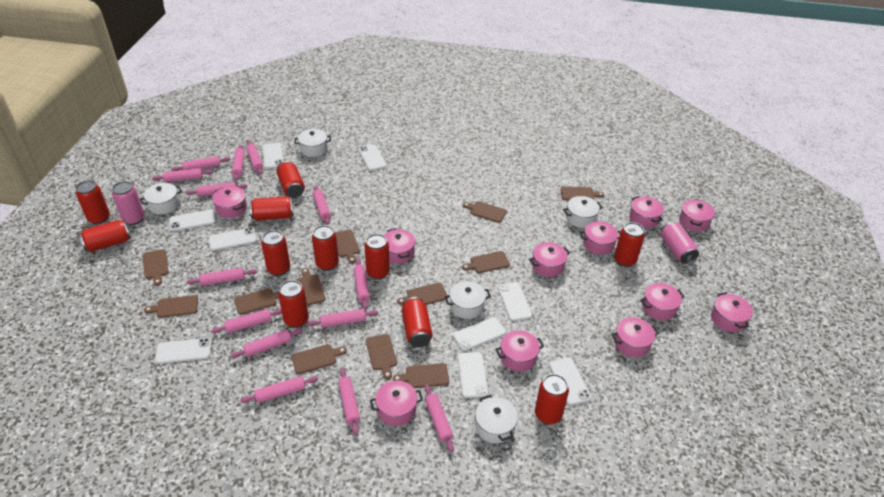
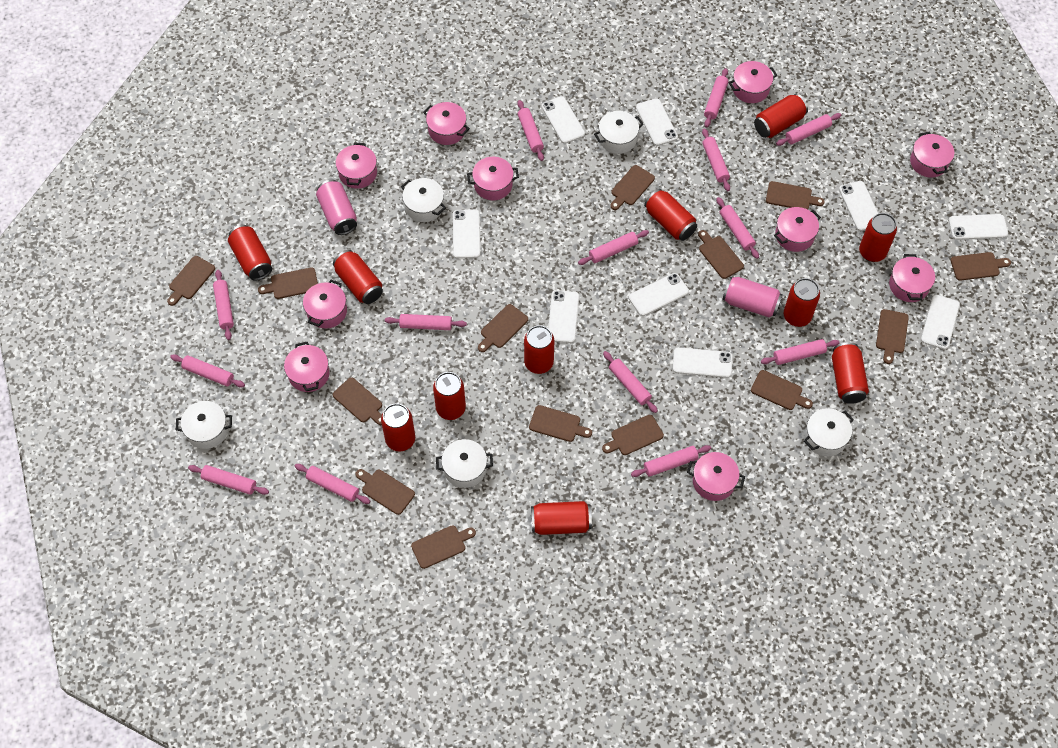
brown cutting board: 12 -> 14
pink pot: 11 -> 10

